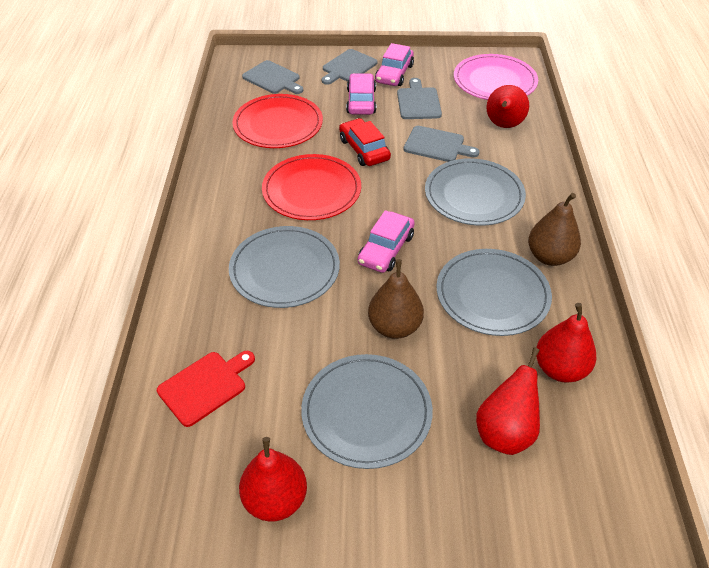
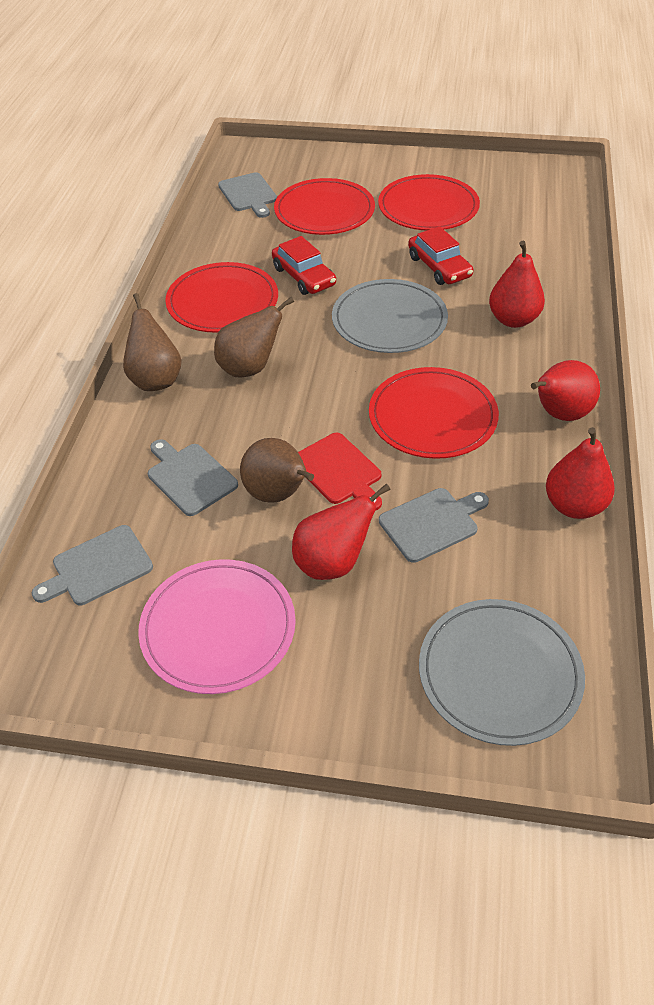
brown pear: 2 -> 3
grey plate: 4 -> 2
pink car: 3 -> 0
red car: 1 -> 2
red plate: 2 -> 4

